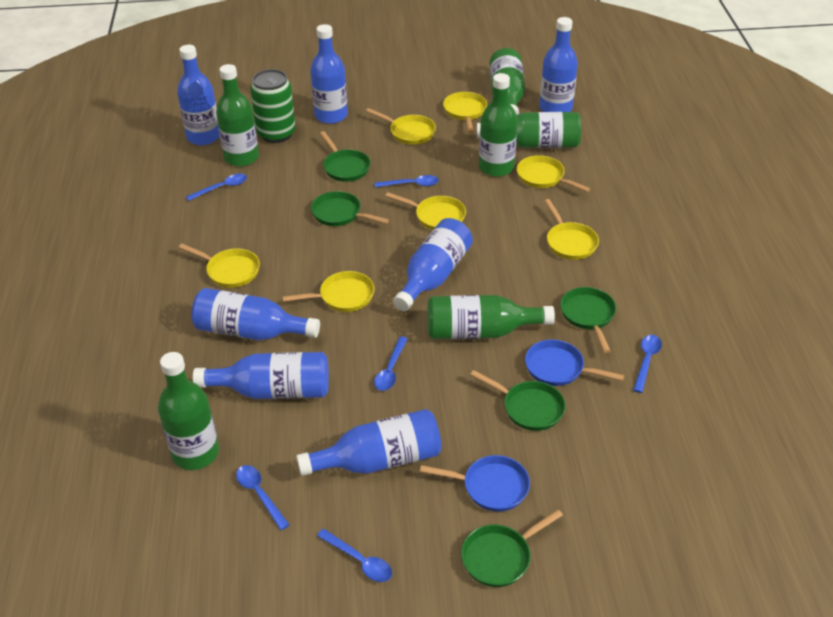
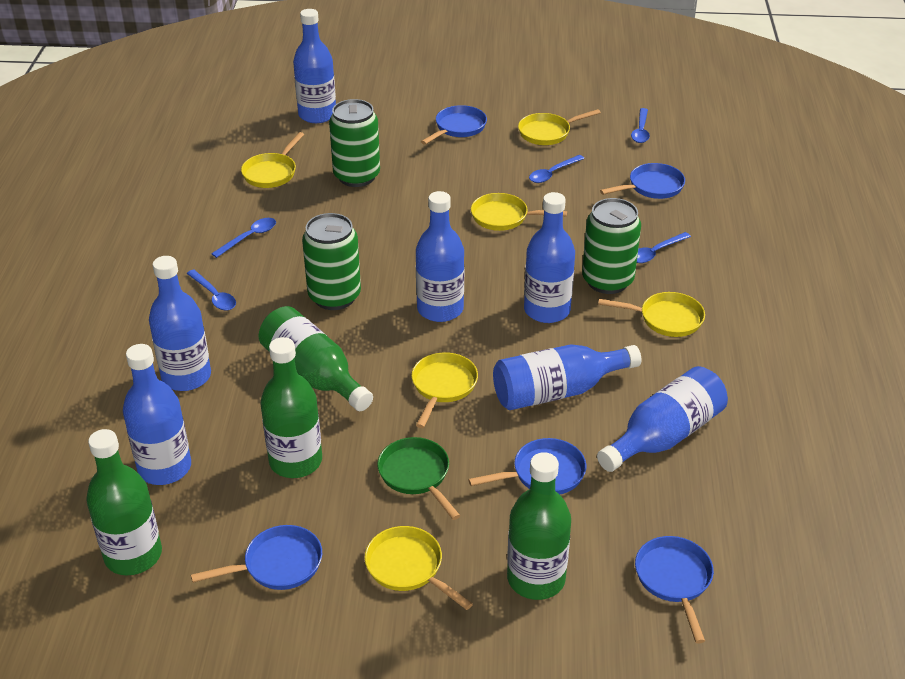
blue pan: 2 -> 5
blue spoon: 6 -> 5
green bottle: 6 -> 4
green can: 1 -> 3
green pan: 5 -> 1
yellow pan: 7 -> 6

